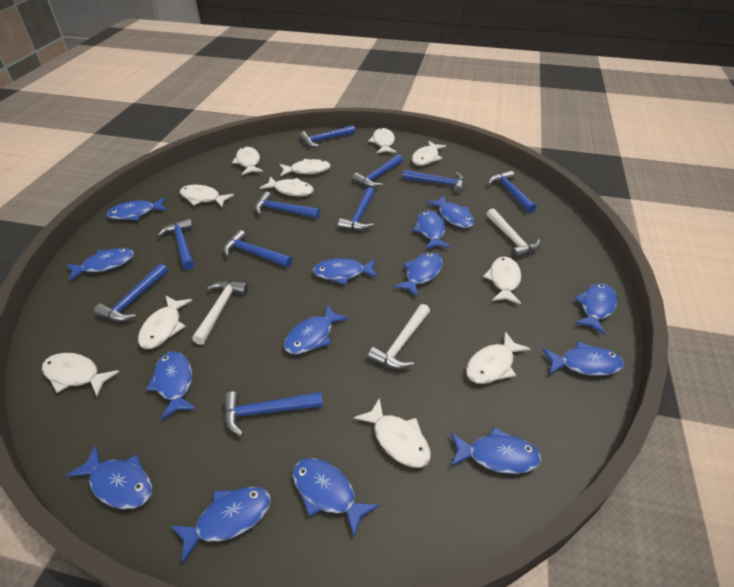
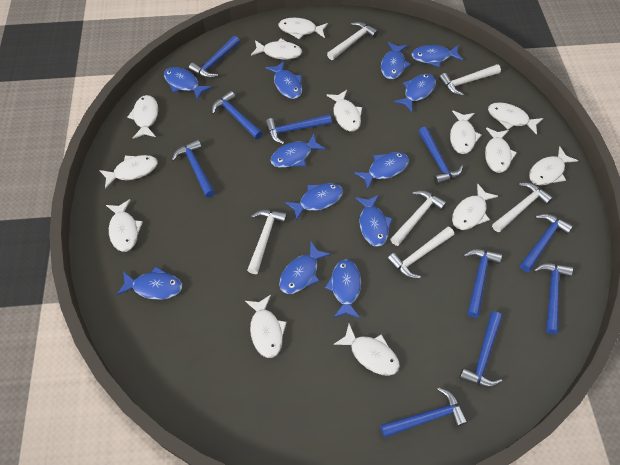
blue fish: 14 -> 12
white fish: 11 -> 13
white hammer: 3 -> 6

